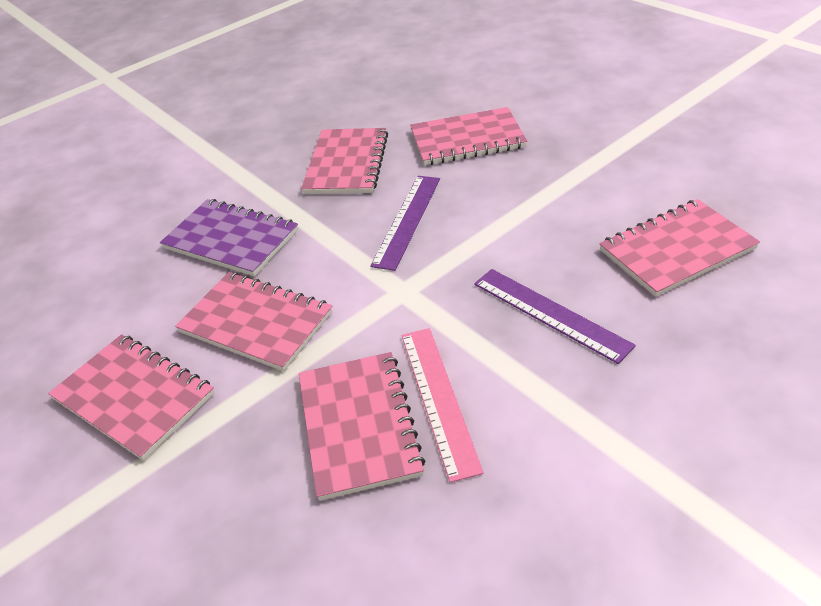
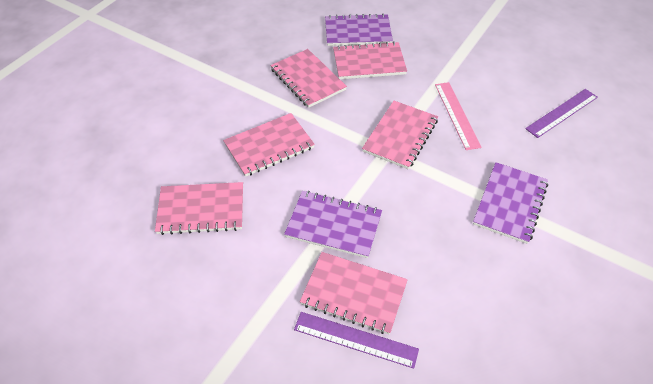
purple notebook: 1 -> 3

